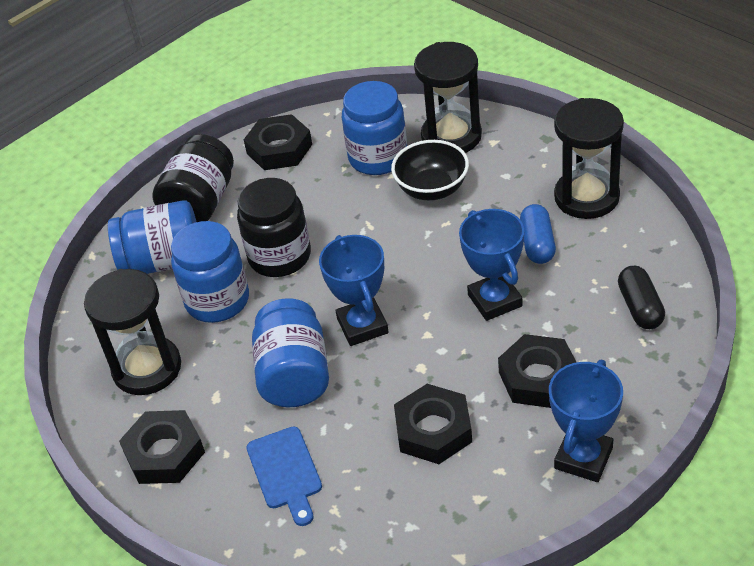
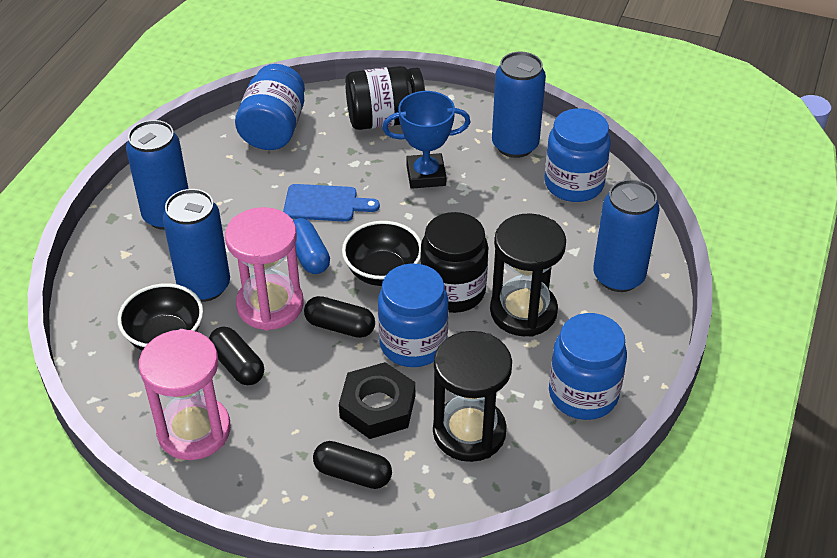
black bowl: 1 -> 2
black capsule: 1 -> 3
black hourglass: 3 -> 2
black nut: 4 -> 1
blue can: 0 -> 4
blue trophy: 3 -> 1
pink hourglass: 0 -> 2

